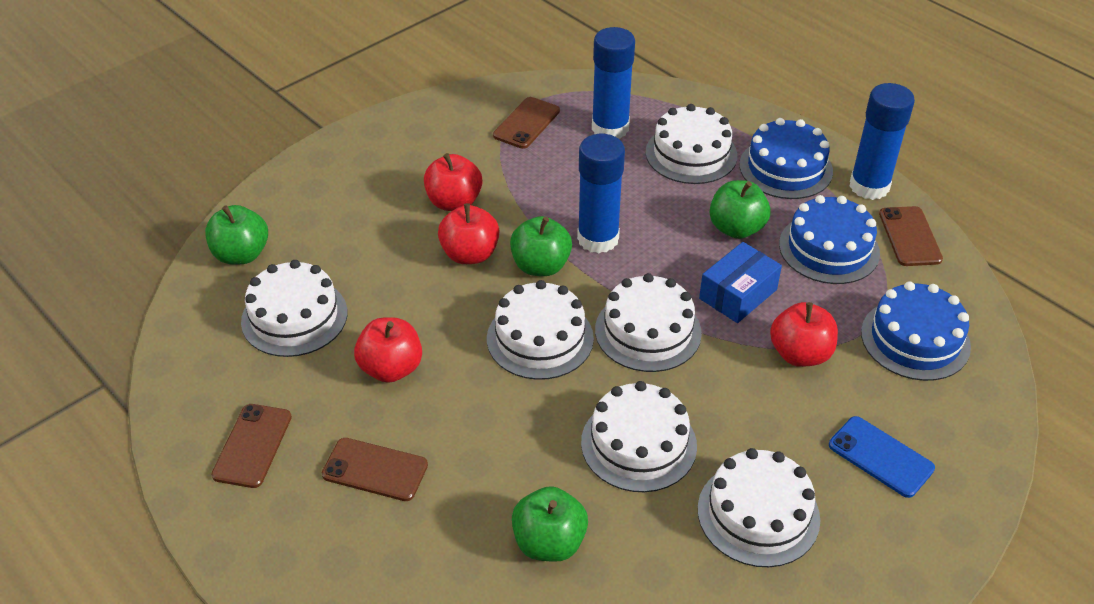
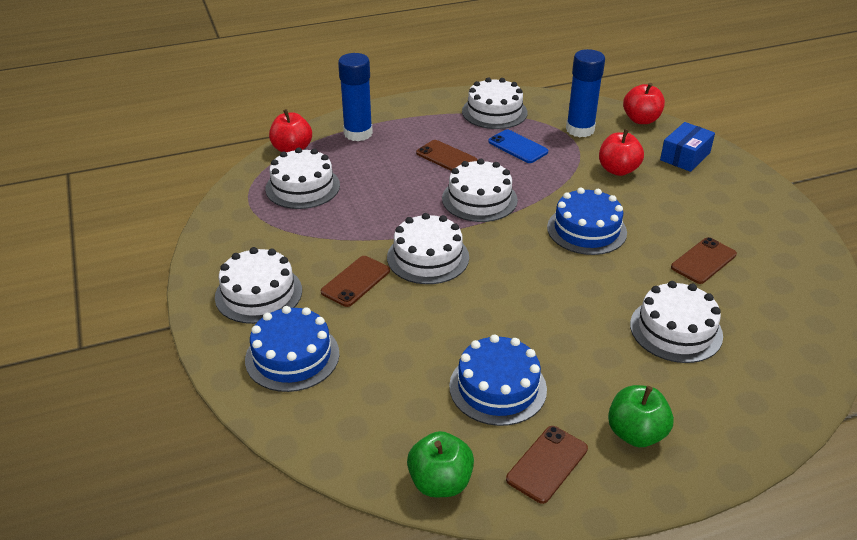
blue glue stick: 3 -> 2
green apple: 4 -> 2
red apple: 4 -> 3

